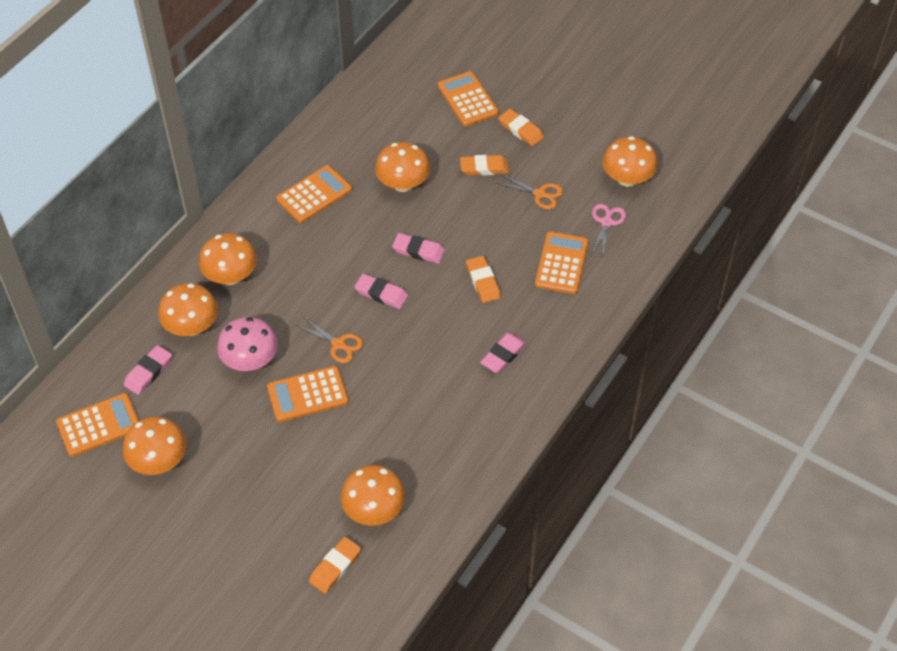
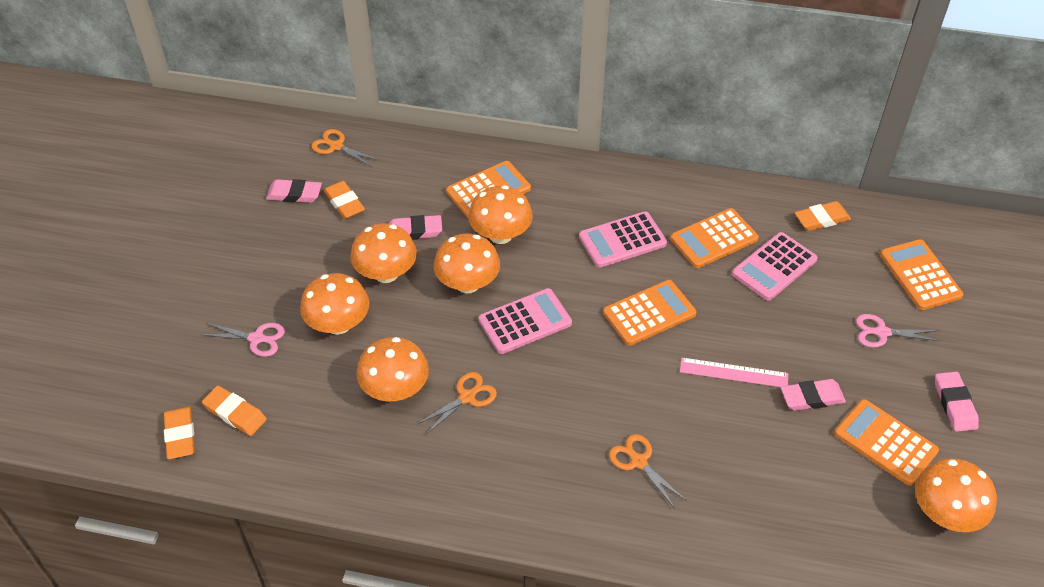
orange scissors: 2 -> 3
pink calculator: 0 -> 3
pink mushroom: 1 -> 0
pink ruler: 0 -> 1
pink scissors: 1 -> 2

